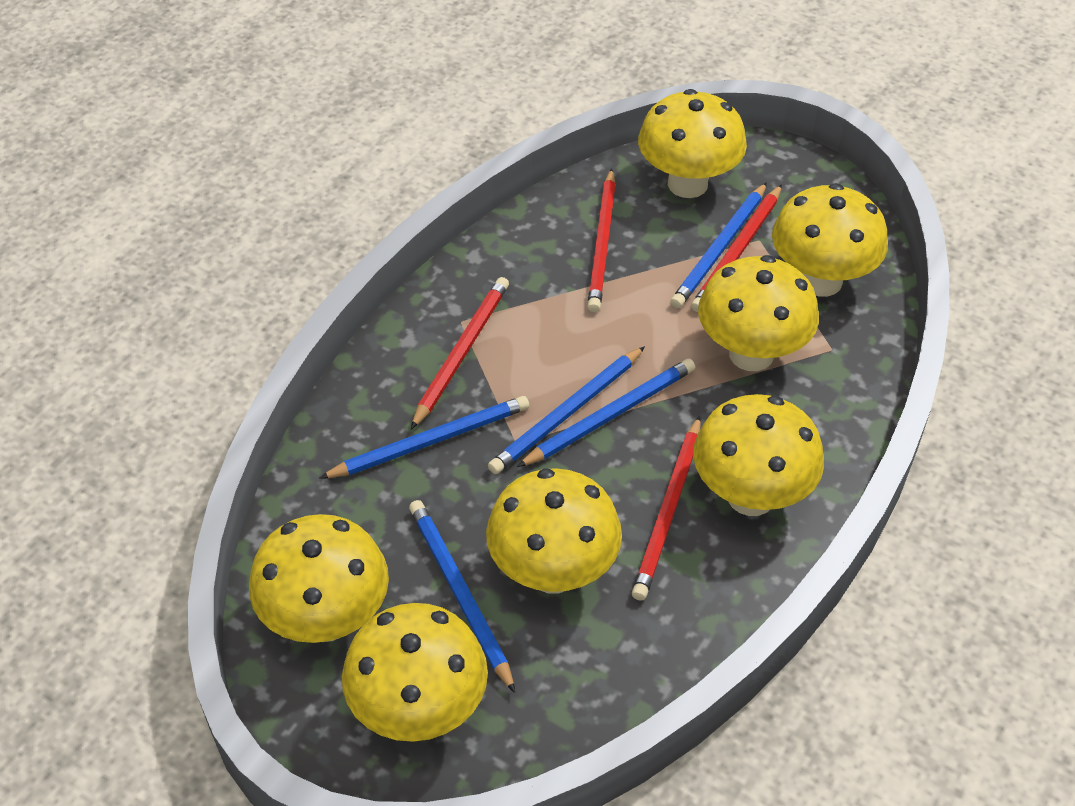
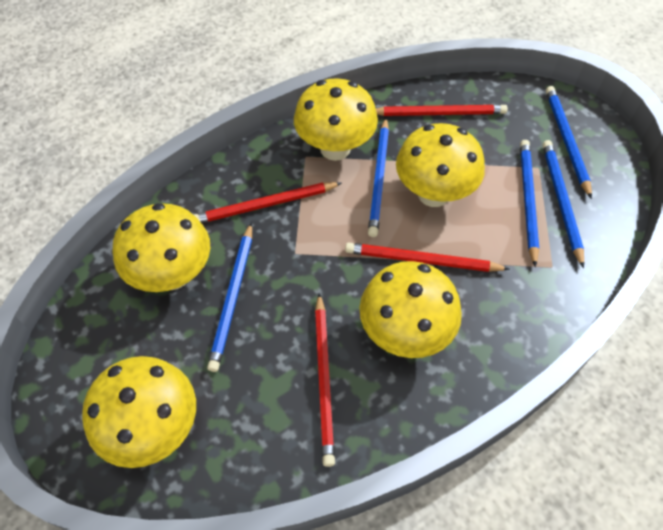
yellow mushroom: 7 -> 5

